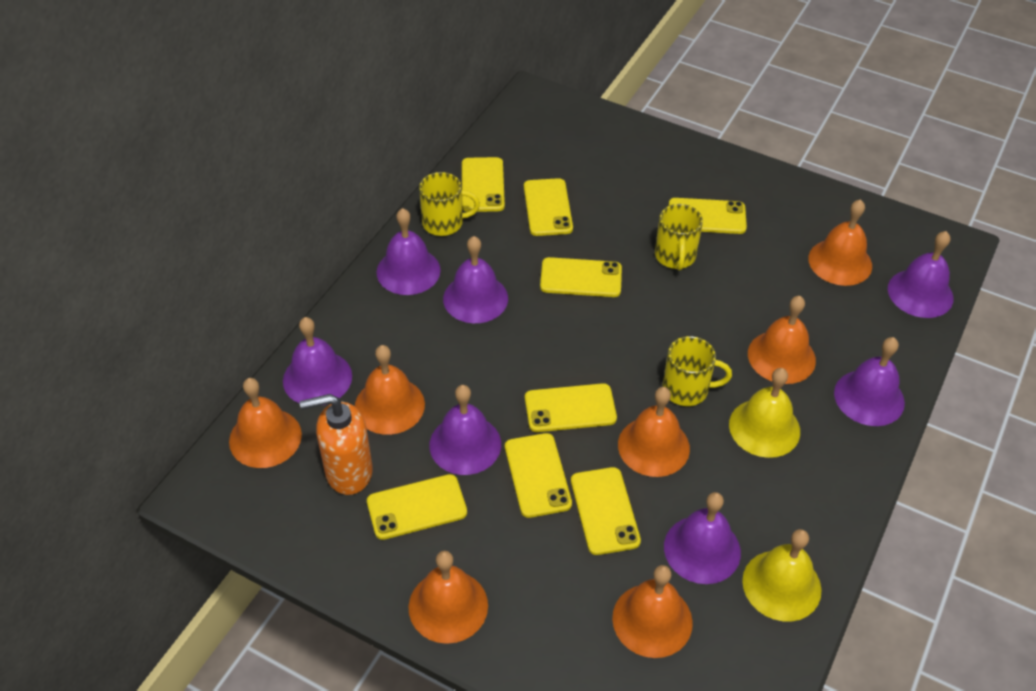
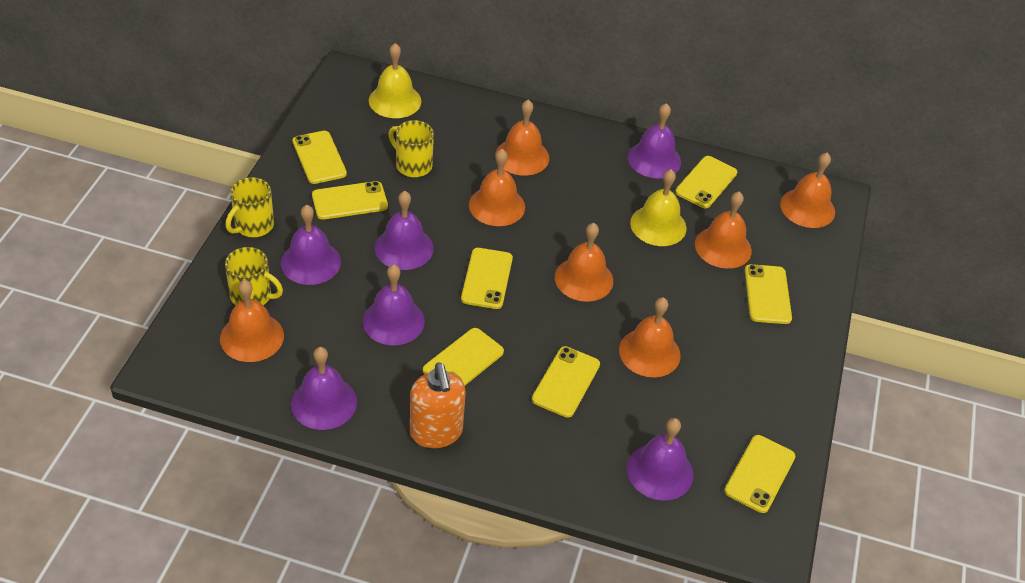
purple bell: 7 -> 6

